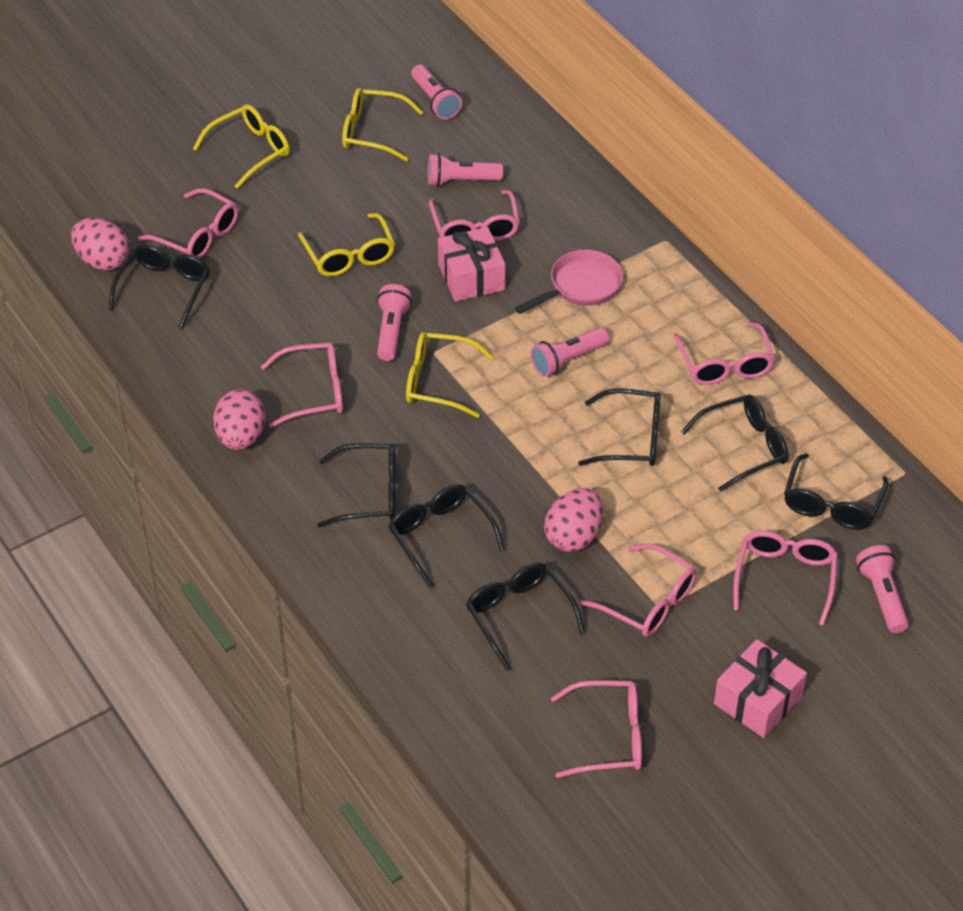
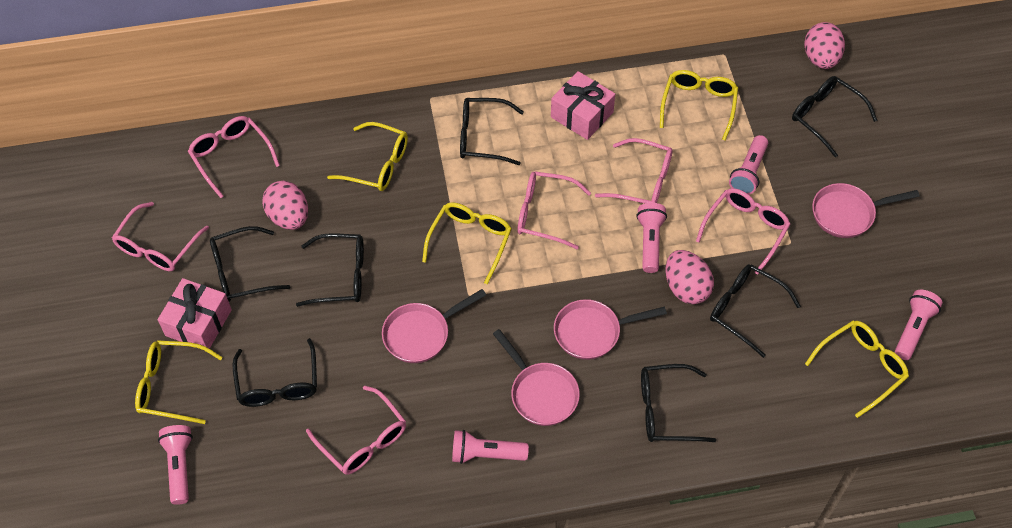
pink glasses: 7 -> 6
pink pan: 1 -> 4
yellow glasses: 4 -> 5

